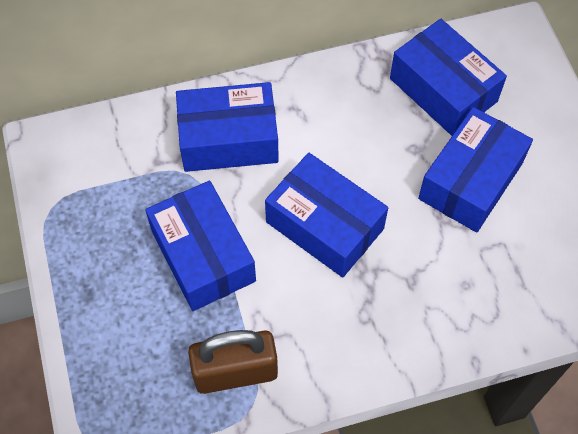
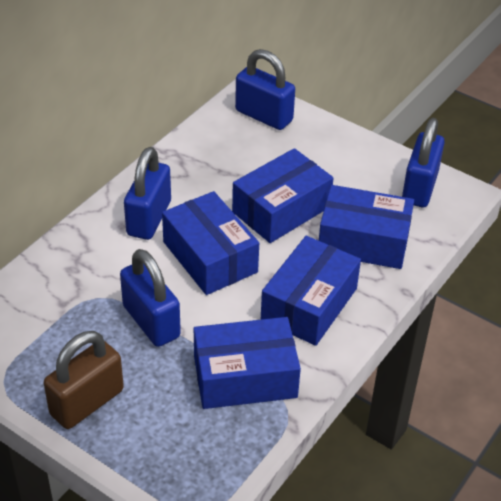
blue padlock: 0 -> 4

